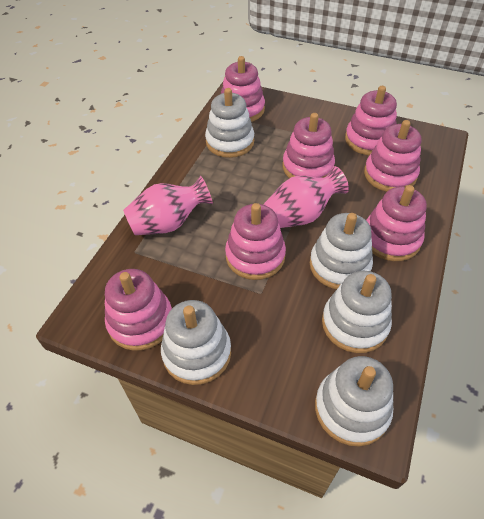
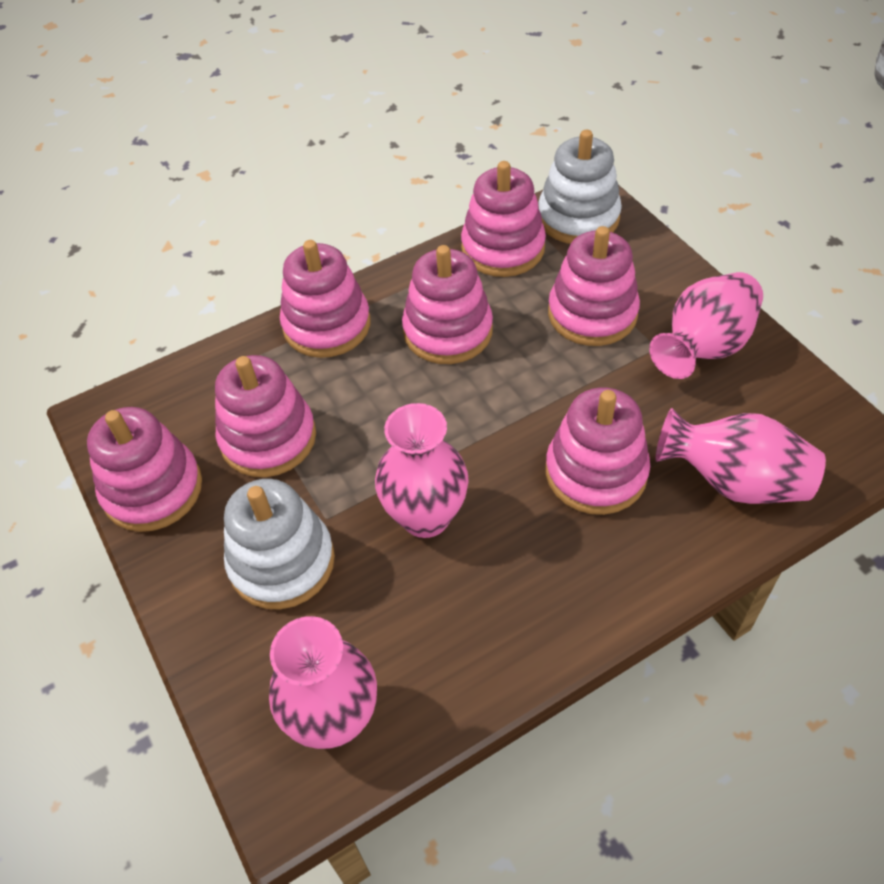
pink vase: 2 -> 4
white stacking toy: 5 -> 2

